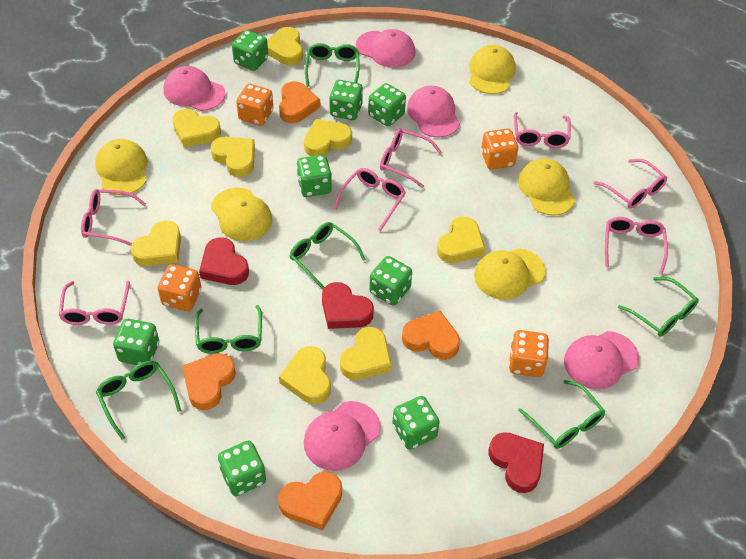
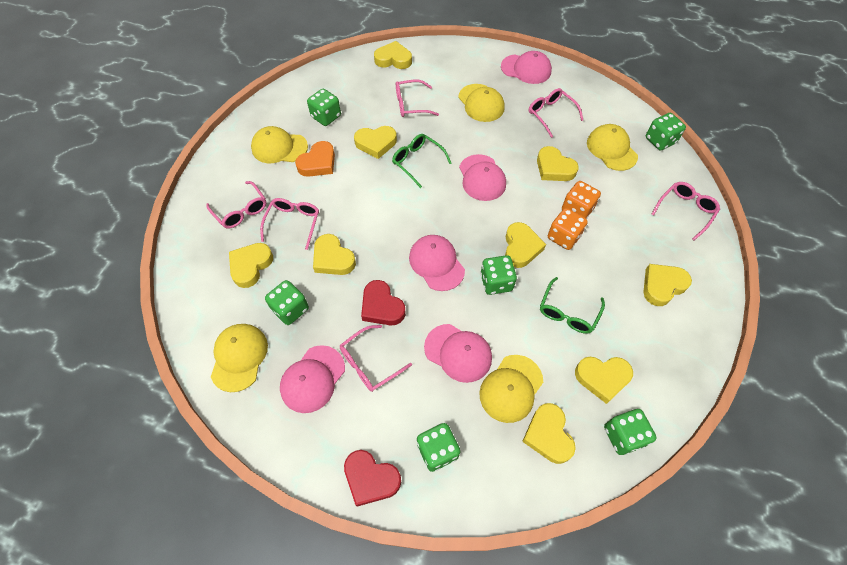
green dice: 8 -> 6
green glasses: 6 -> 2
orange dice: 4 -> 2
orange heart: 4 -> 1
pink glasses: 7 -> 6
red heart: 3 -> 2
yellow heart: 8 -> 9

